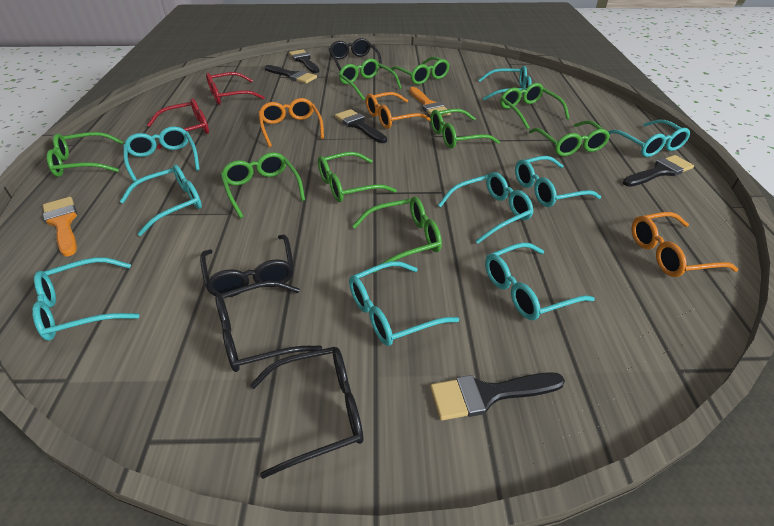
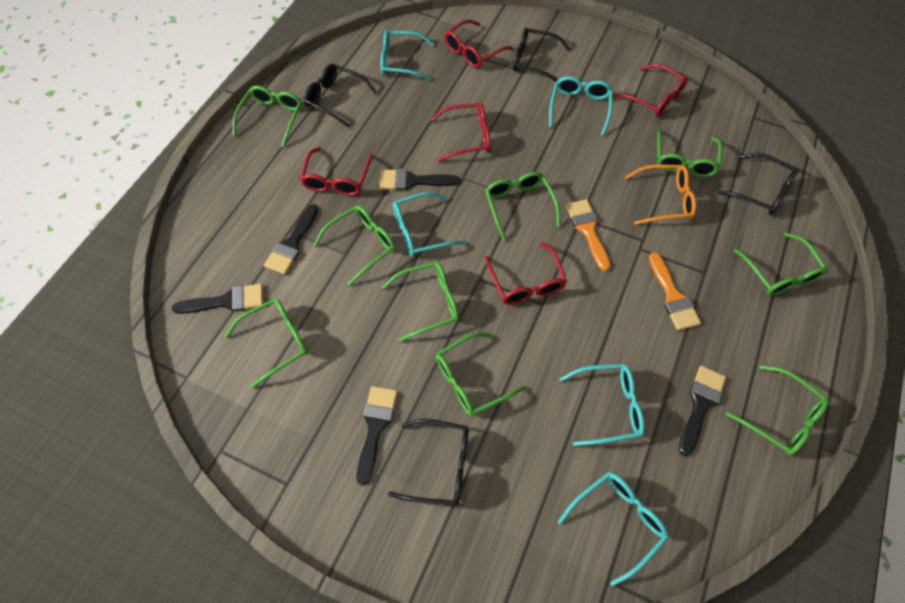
orange glasses: 3 -> 1
red glasses: 2 -> 5
turquoise glasses: 9 -> 5

